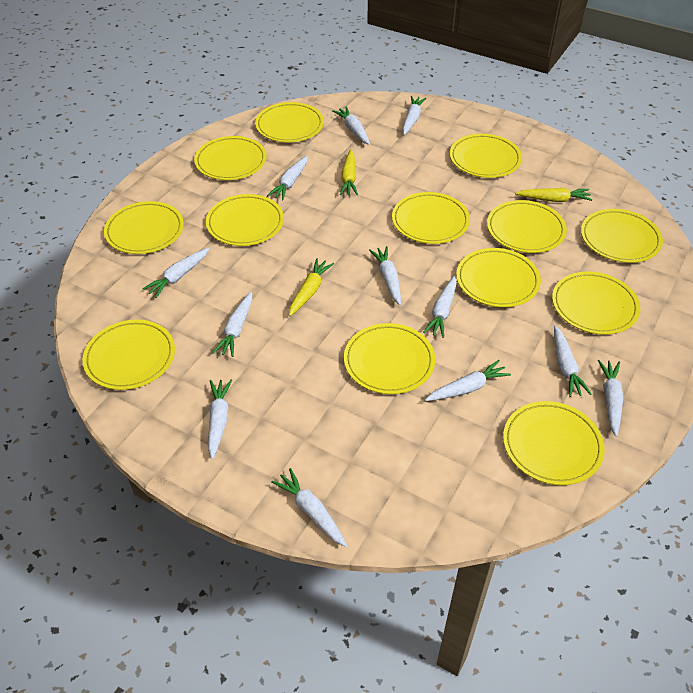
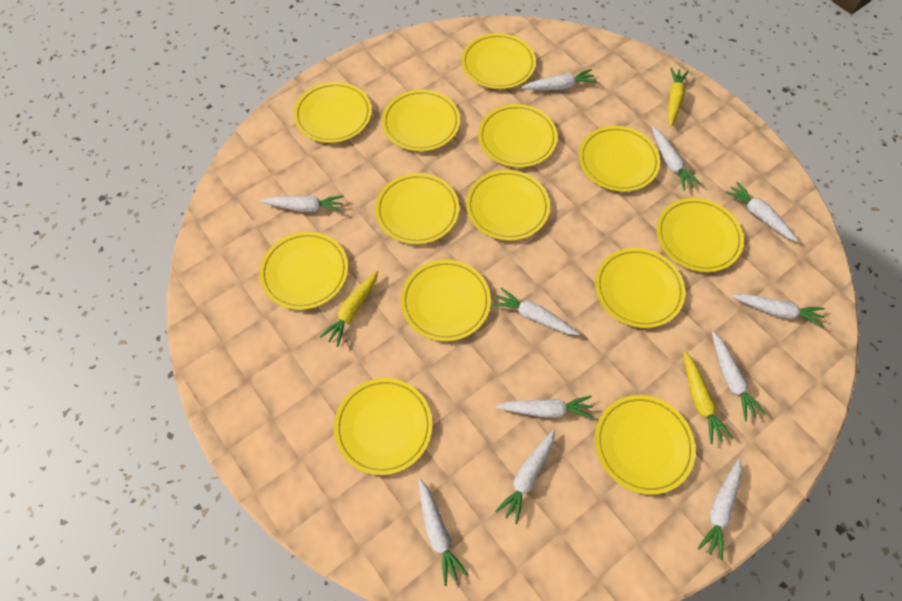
white carrot: 12 -> 11

